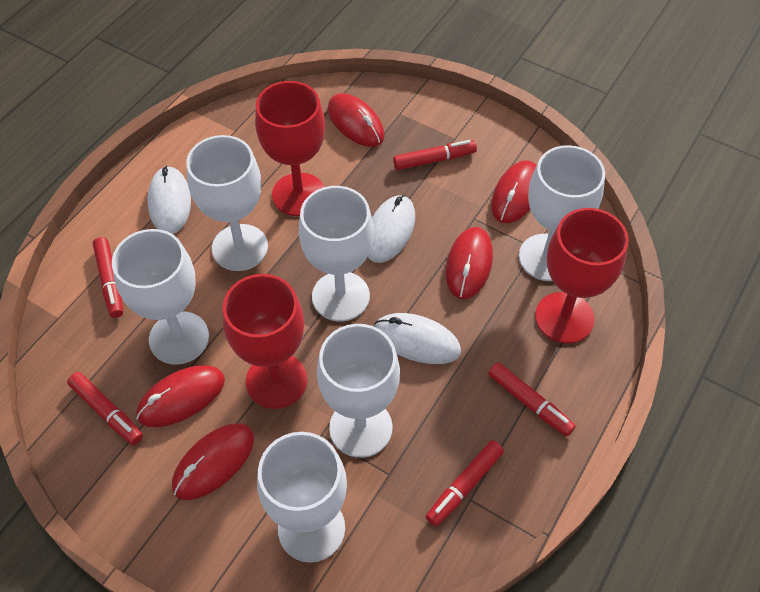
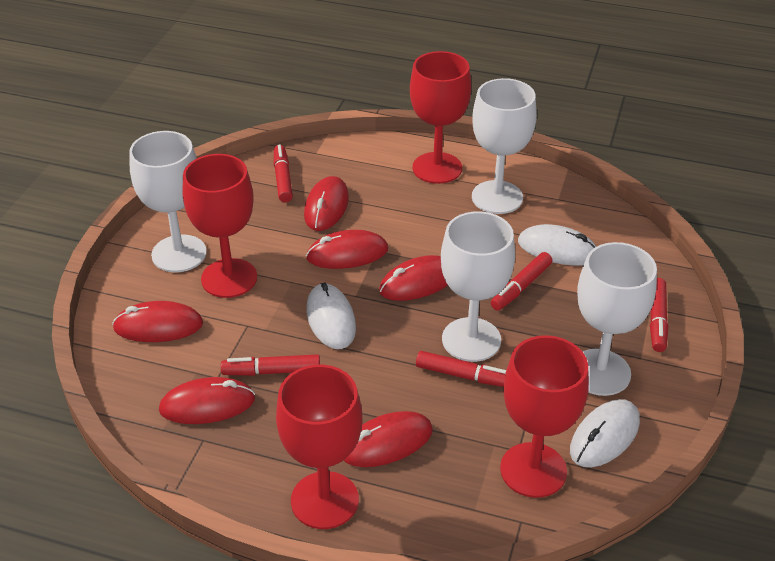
red goblet: 3 -> 4
red mouse: 5 -> 6
white goblet: 6 -> 4

